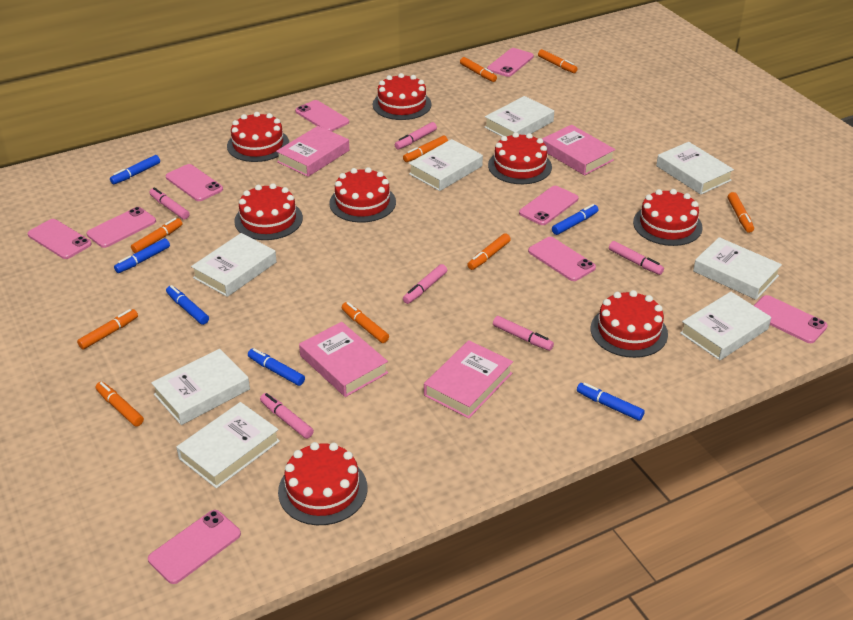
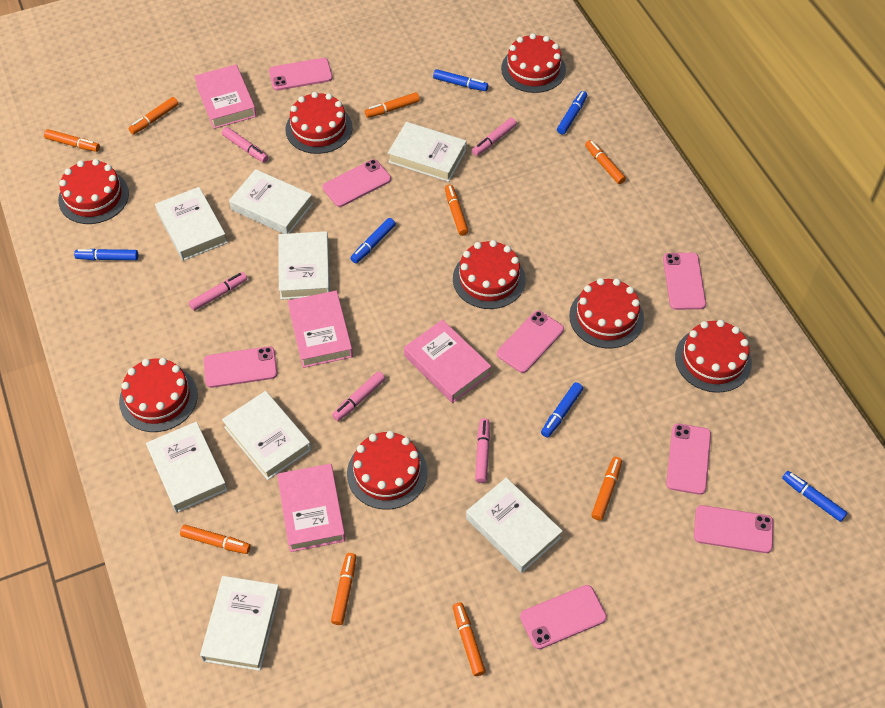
pink marker: 6 -> 5
pink phone: 9 -> 8

